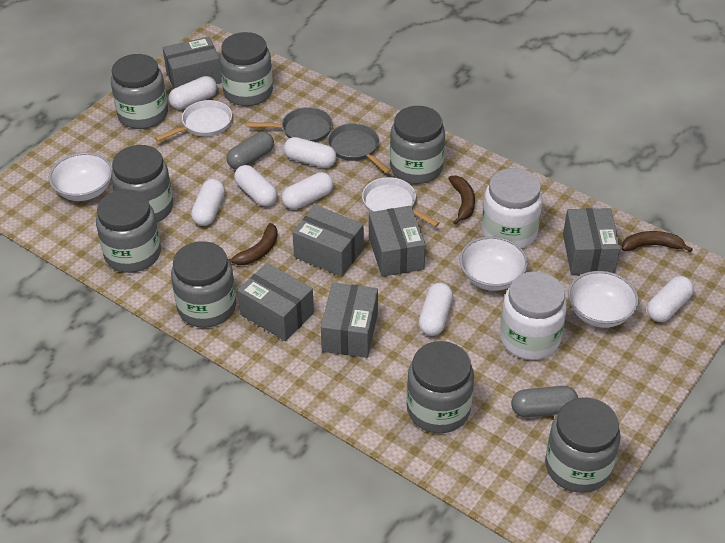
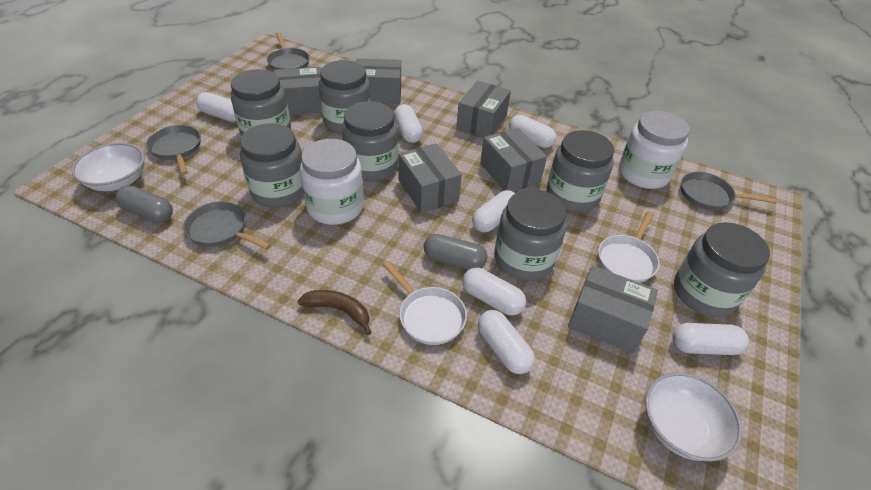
brown banana: 3 -> 1
grey jar: 8 -> 7
grey pan: 2 -> 4
white bowl: 3 -> 2

